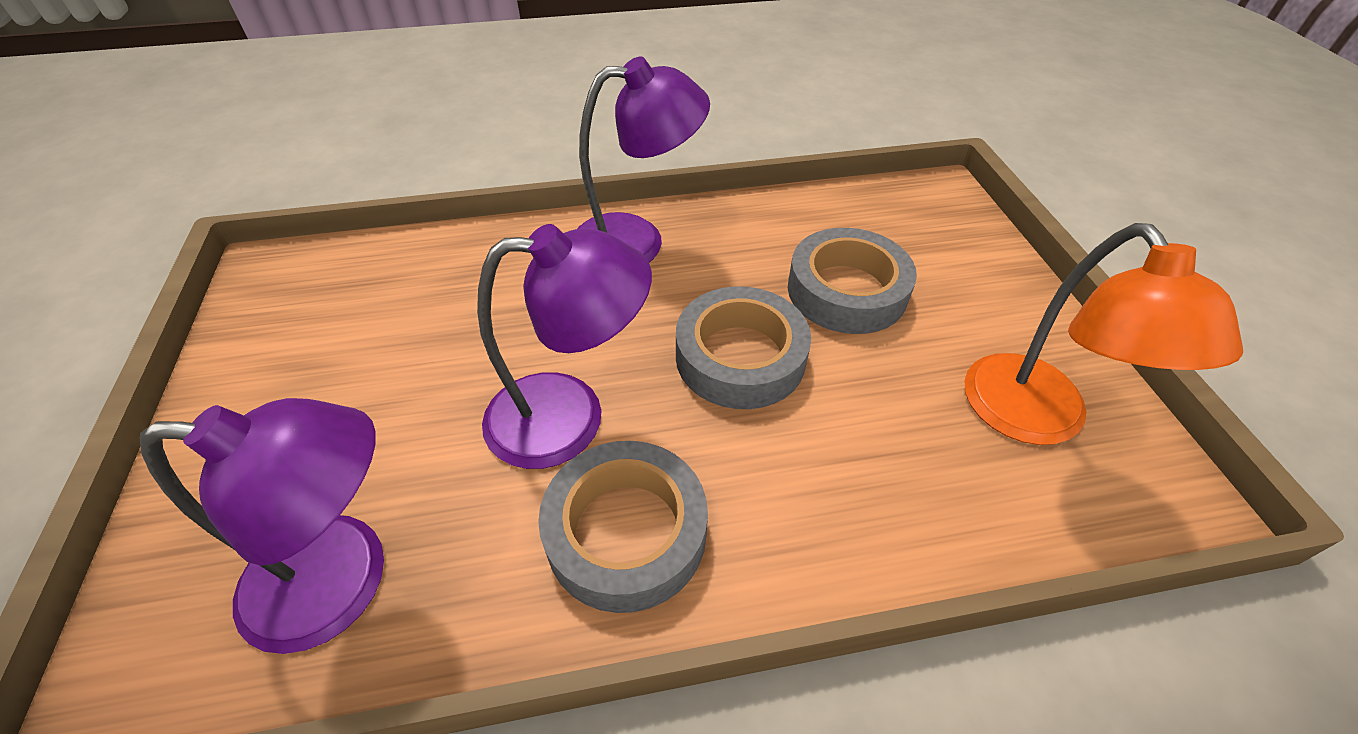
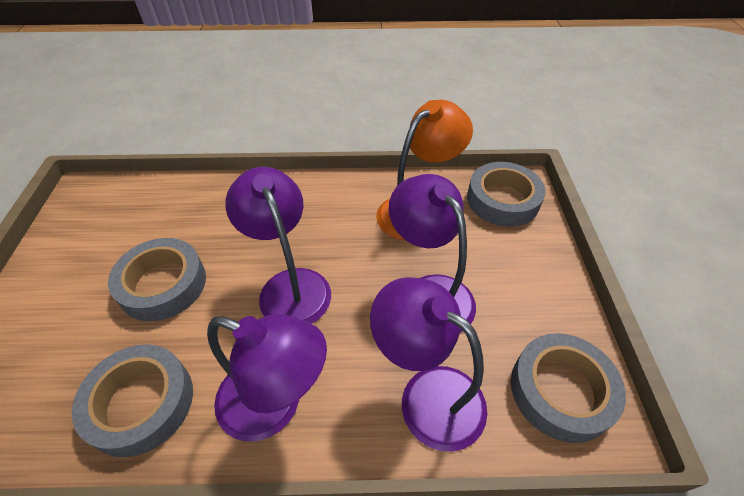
grey tape: 3 -> 4
purple lamp: 3 -> 4

